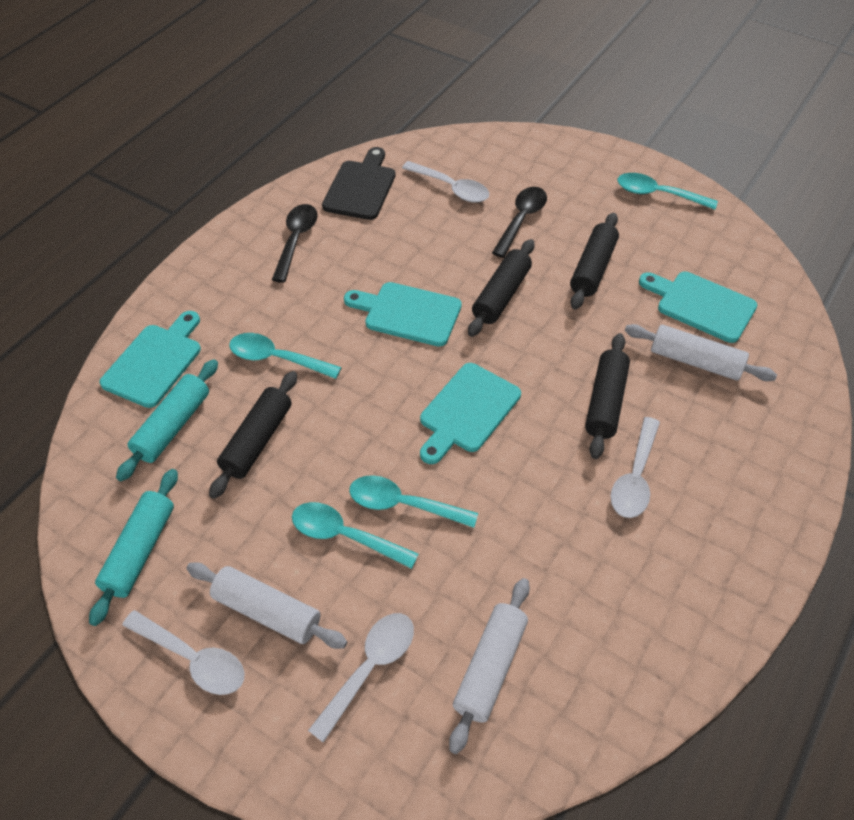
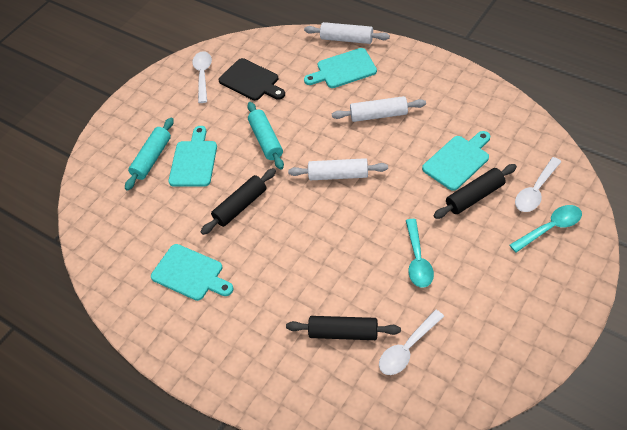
black rolling pin: 4 -> 3
black spoon: 2 -> 0
turquoise spoon: 4 -> 2
white spoon: 4 -> 3

